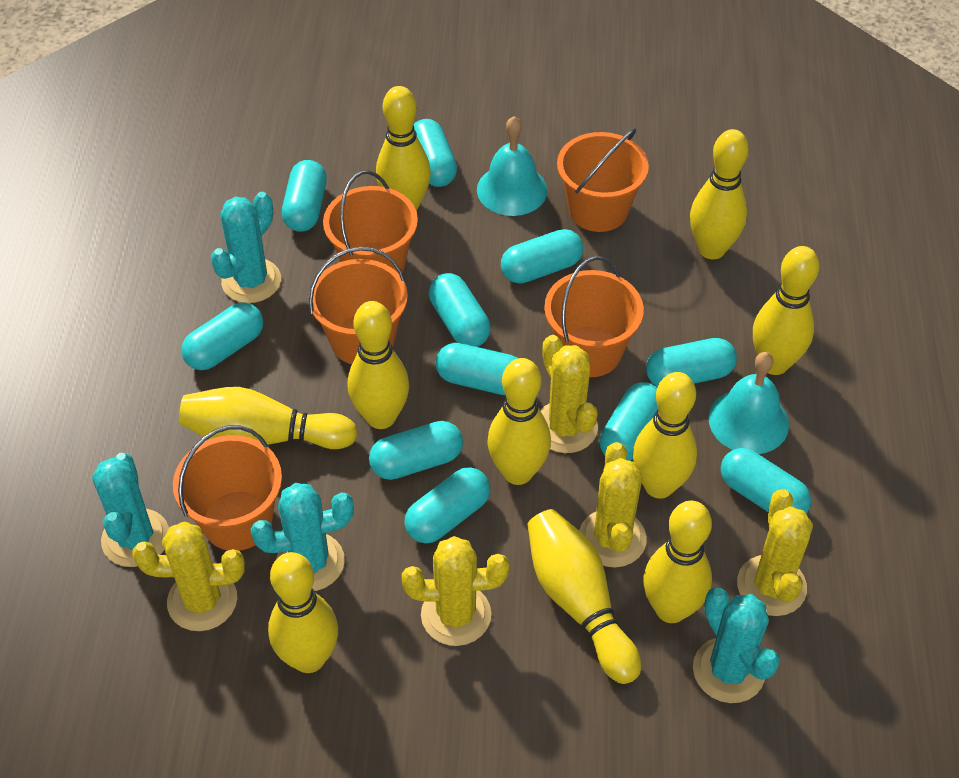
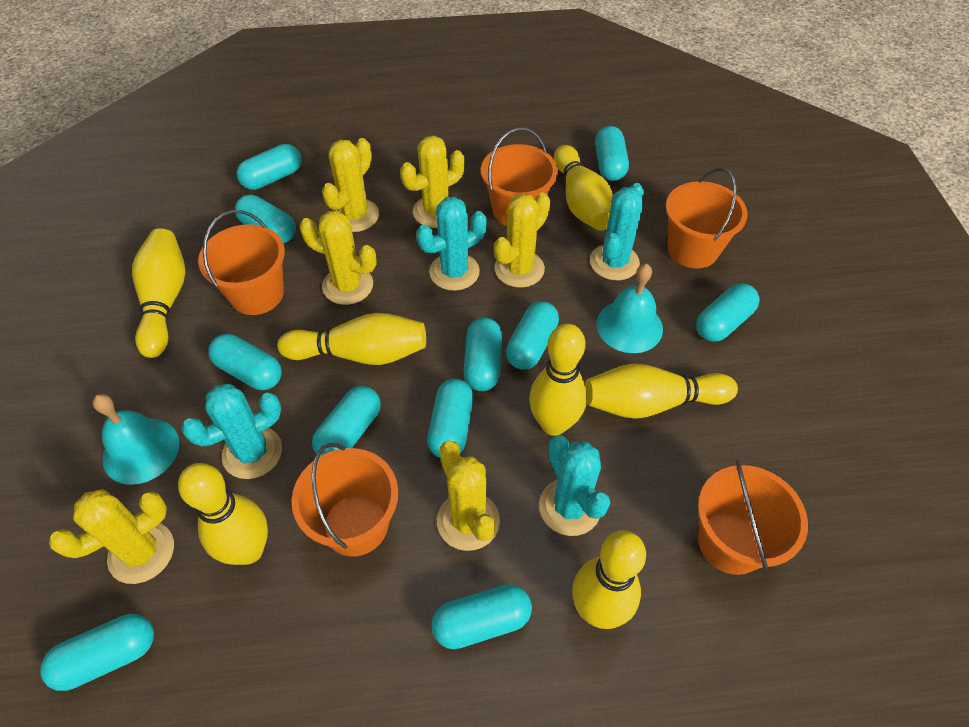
yellow bowling pin: 10 -> 7
yellow cactus: 5 -> 6

